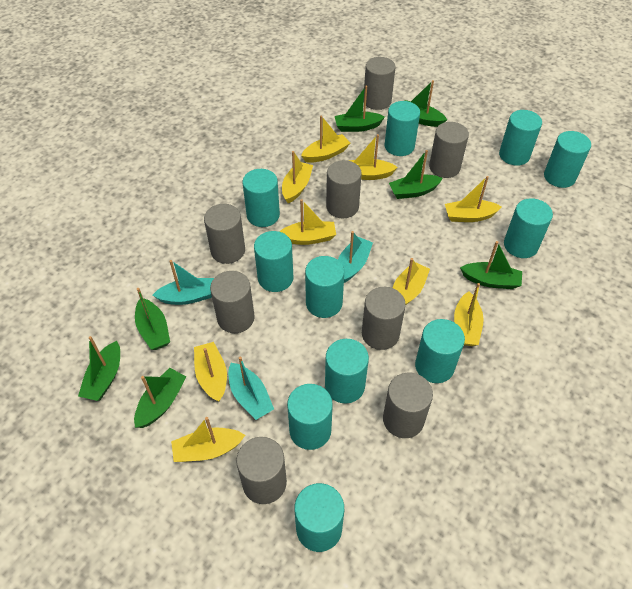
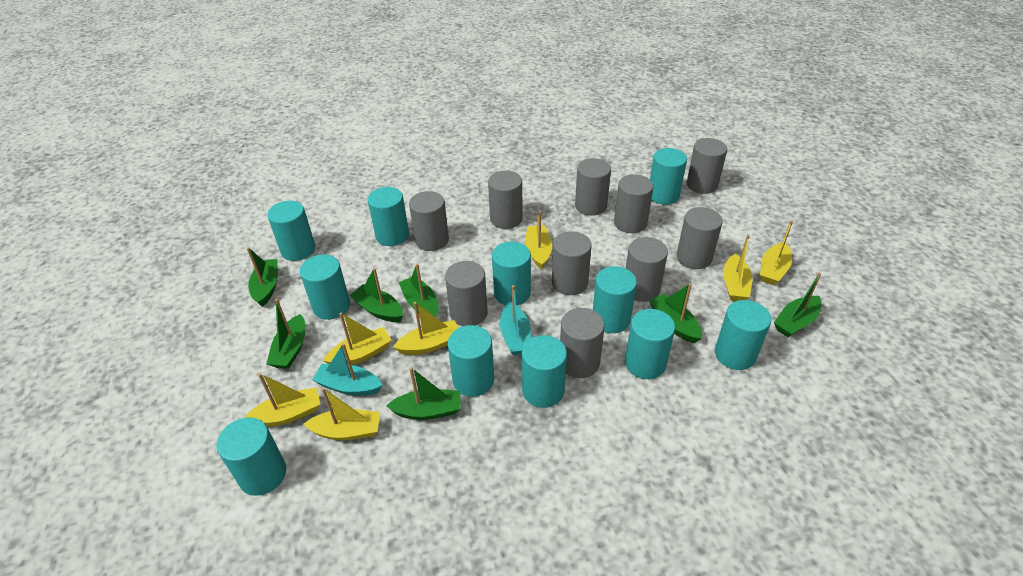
grey cylinder: 8 -> 10
turquoise boat: 3 -> 2
yellow boat: 9 -> 7

